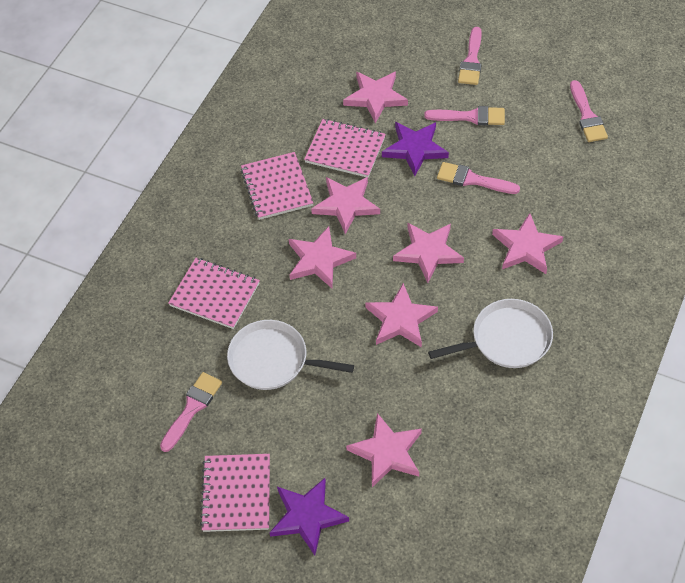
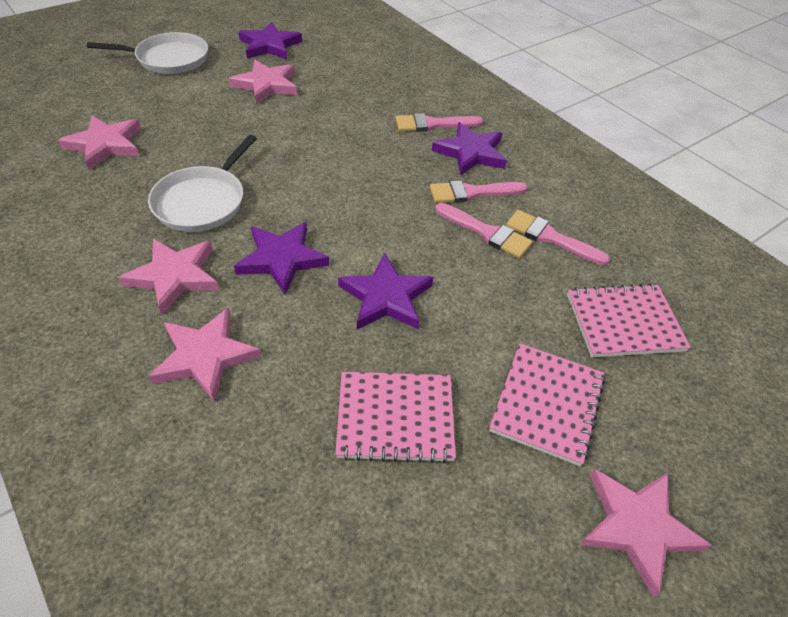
pink brush: 5 -> 4
pink notebook: 4 -> 3
pink star: 7 -> 5
purple star: 2 -> 4

